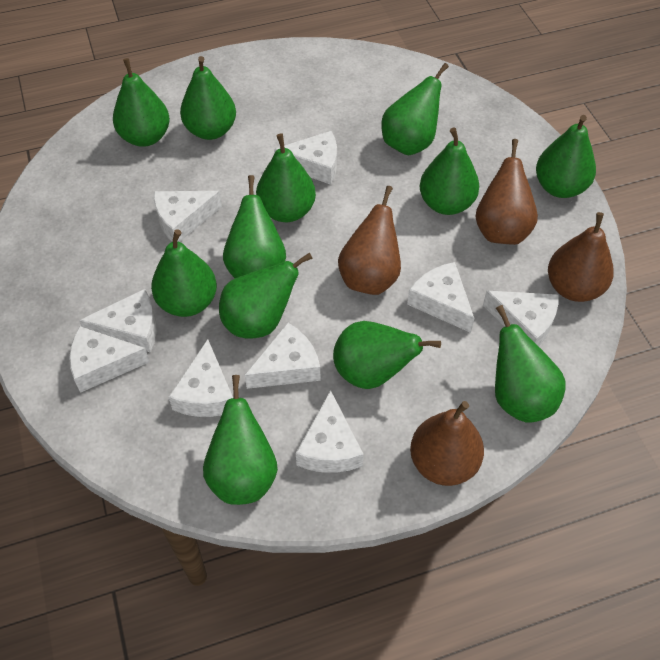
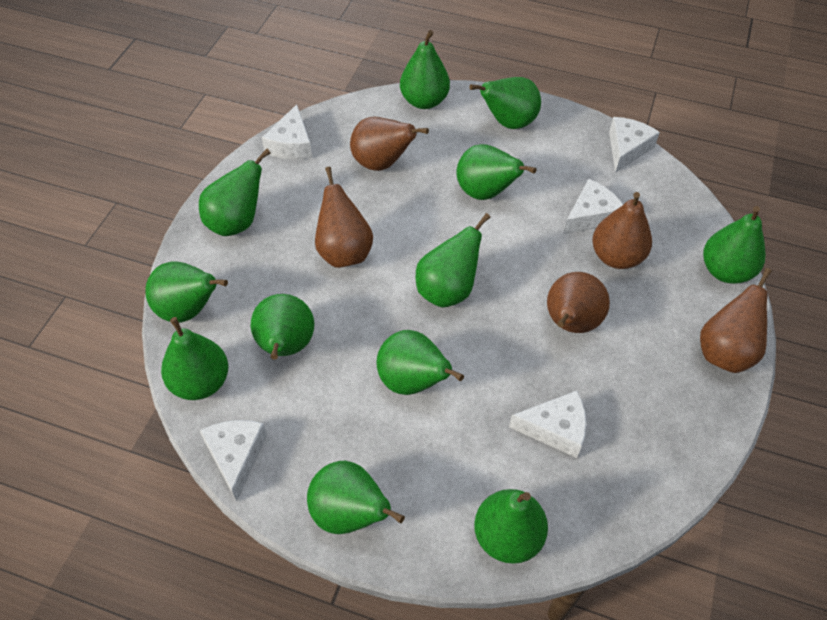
brown pear: 4 -> 5
white cheese: 9 -> 5

